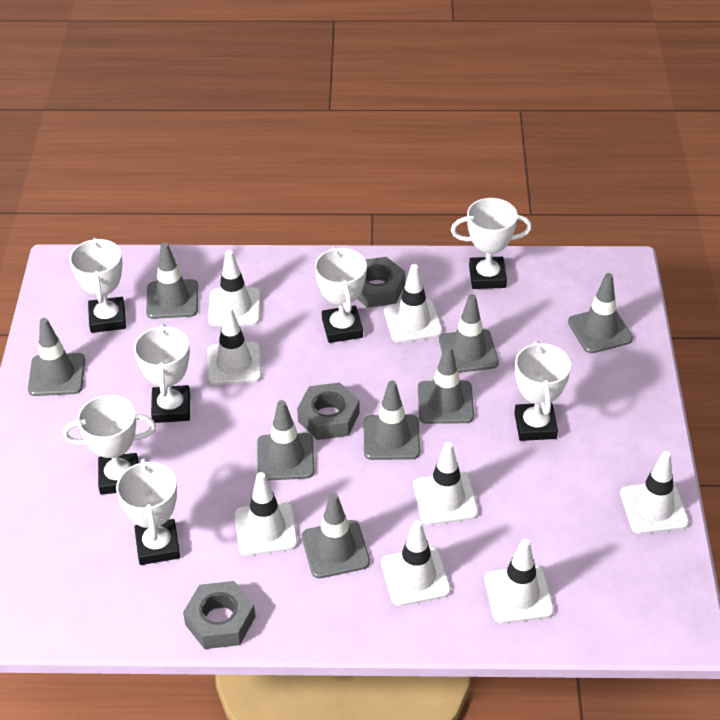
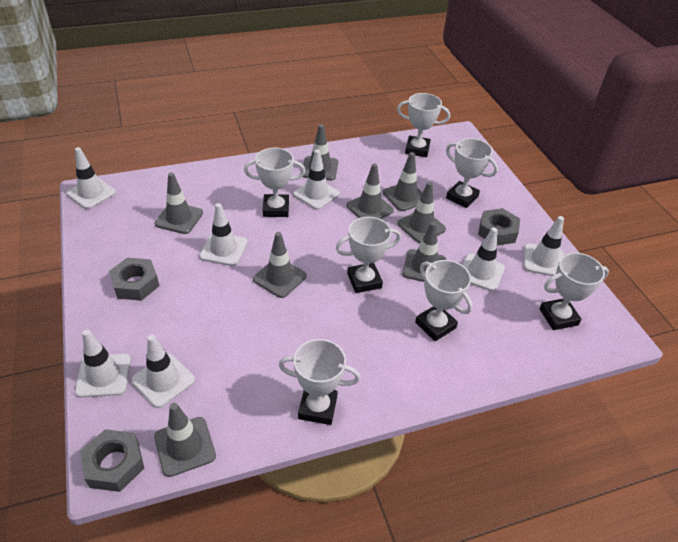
white traffic cone: 8 -> 7

